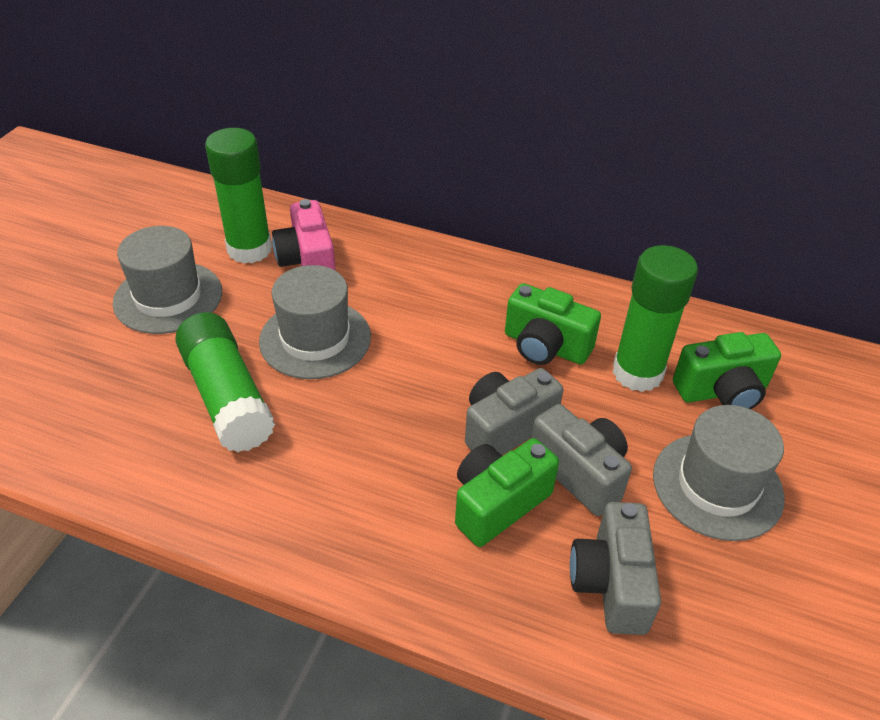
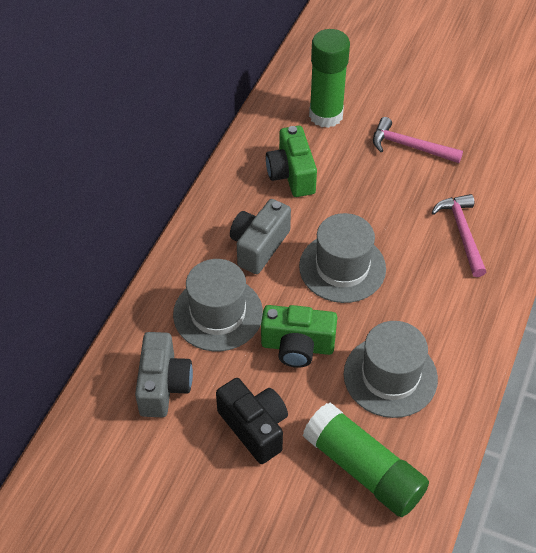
black camera: 0 -> 1
green camera: 3 -> 2
green glue stick: 3 -> 2
grey camera: 3 -> 2
pink camera: 1 -> 0
pink hammer: 0 -> 2

